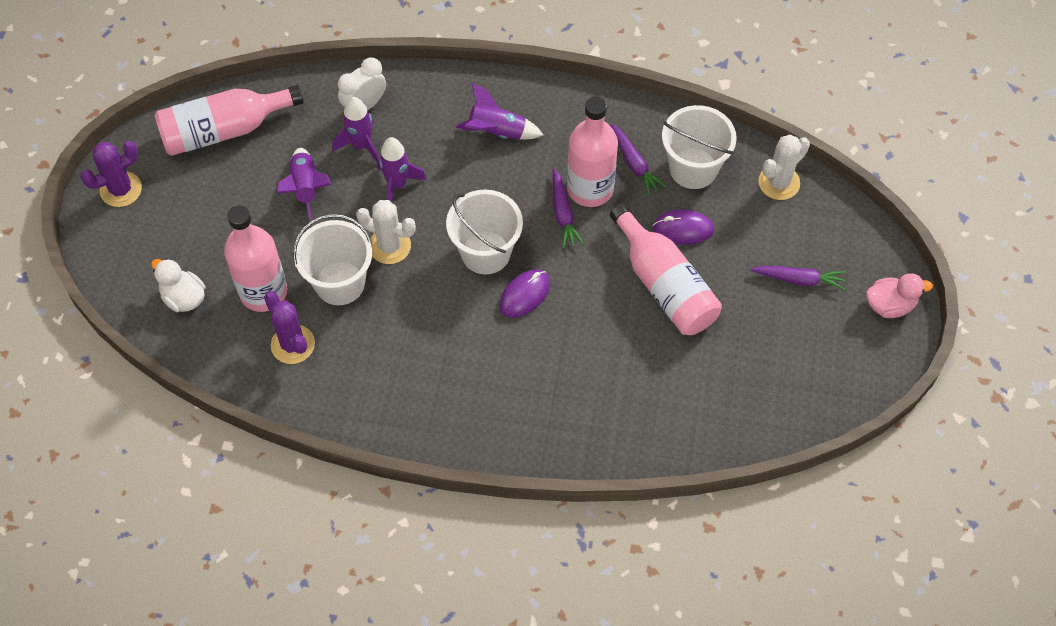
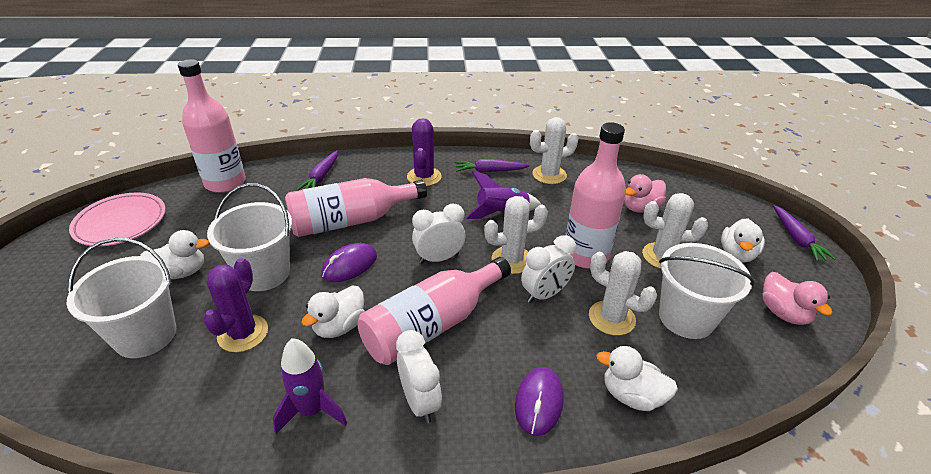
pink duck: 1 -> 2
pink plate: 0 -> 1
purple rocket: 4 -> 2
white cactus: 2 -> 4
white clock: 1 -> 3
white duck: 1 -> 4

